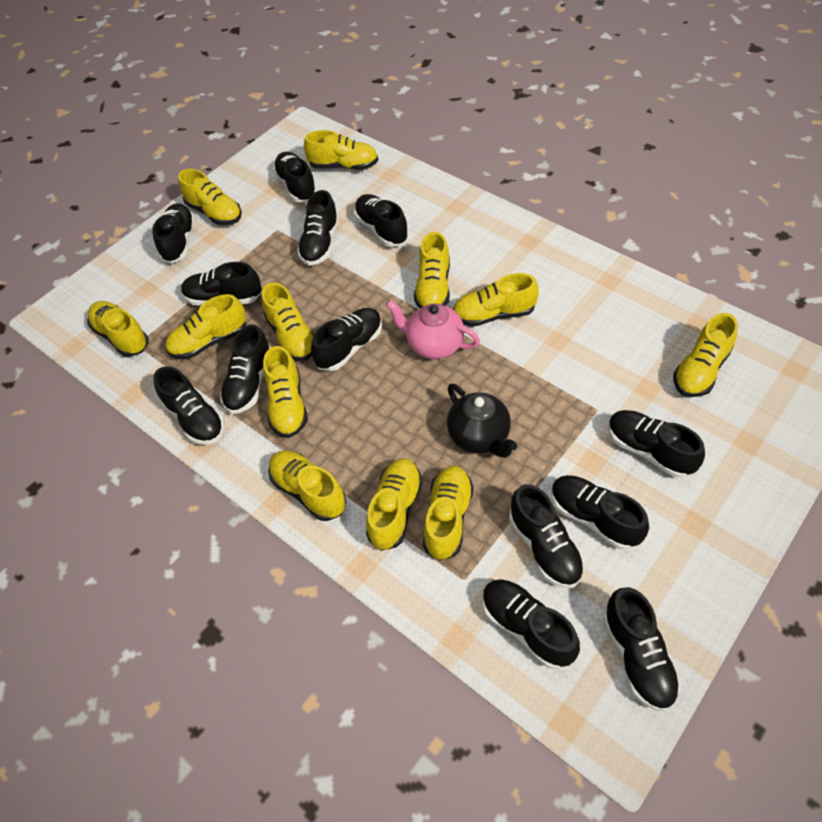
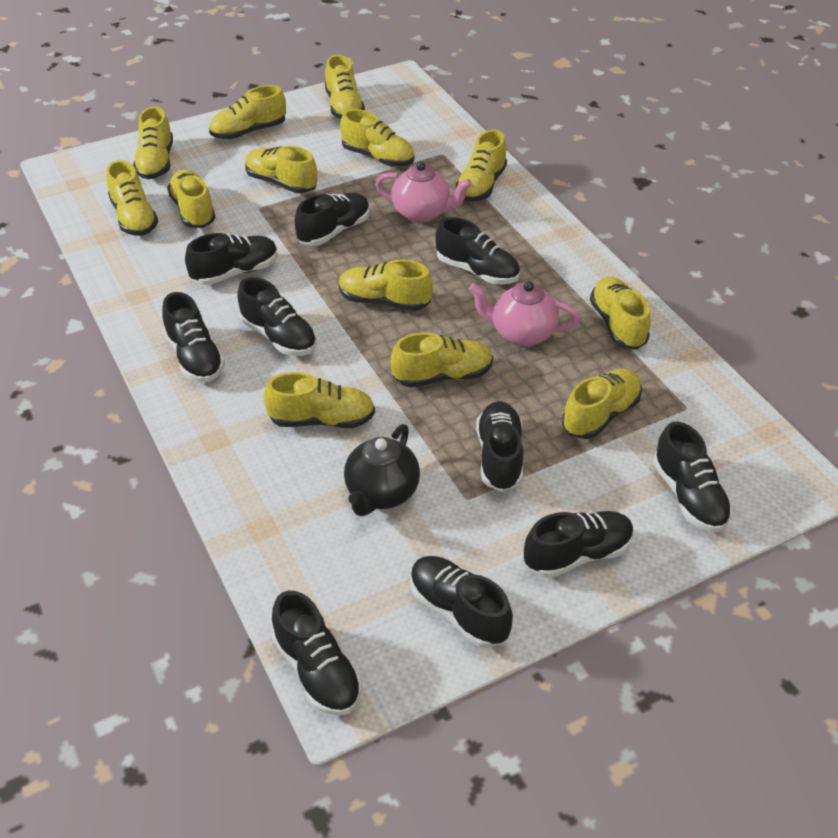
black shoe: 13 -> 10
pink teapot: 1 -> 2
yellow shoe: 12 -> 13

